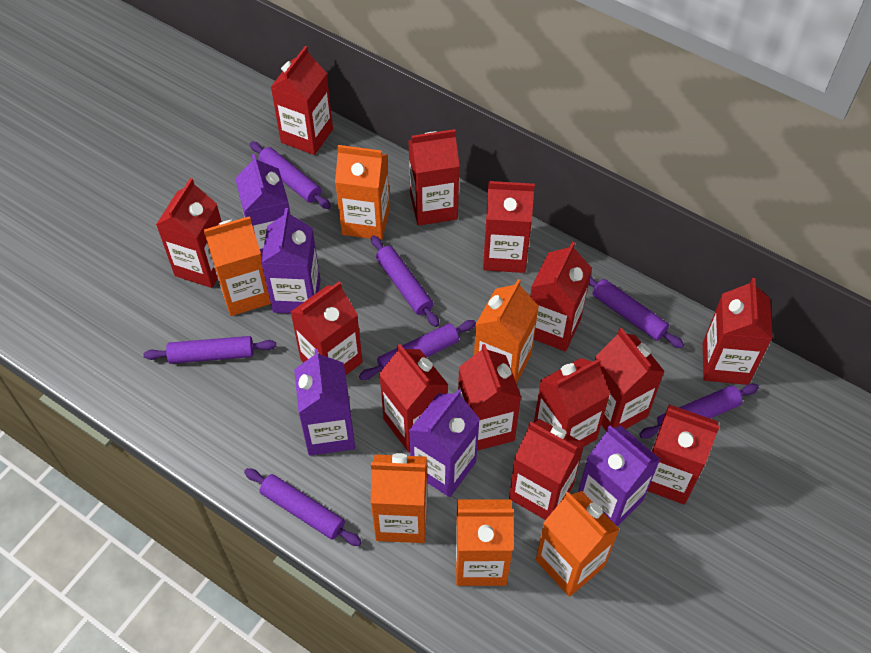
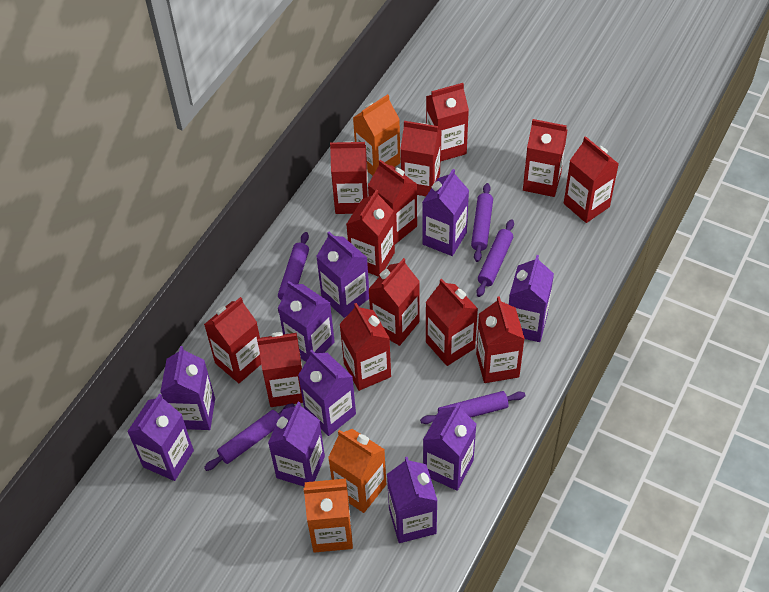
orange carton: 6 -> 3
purple carton: 5 -> 10
purple rolling pin: 7 -> 5

